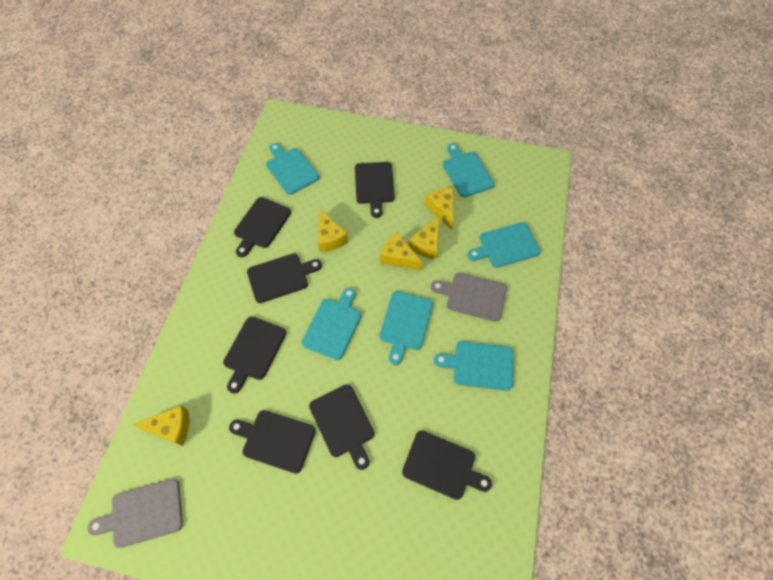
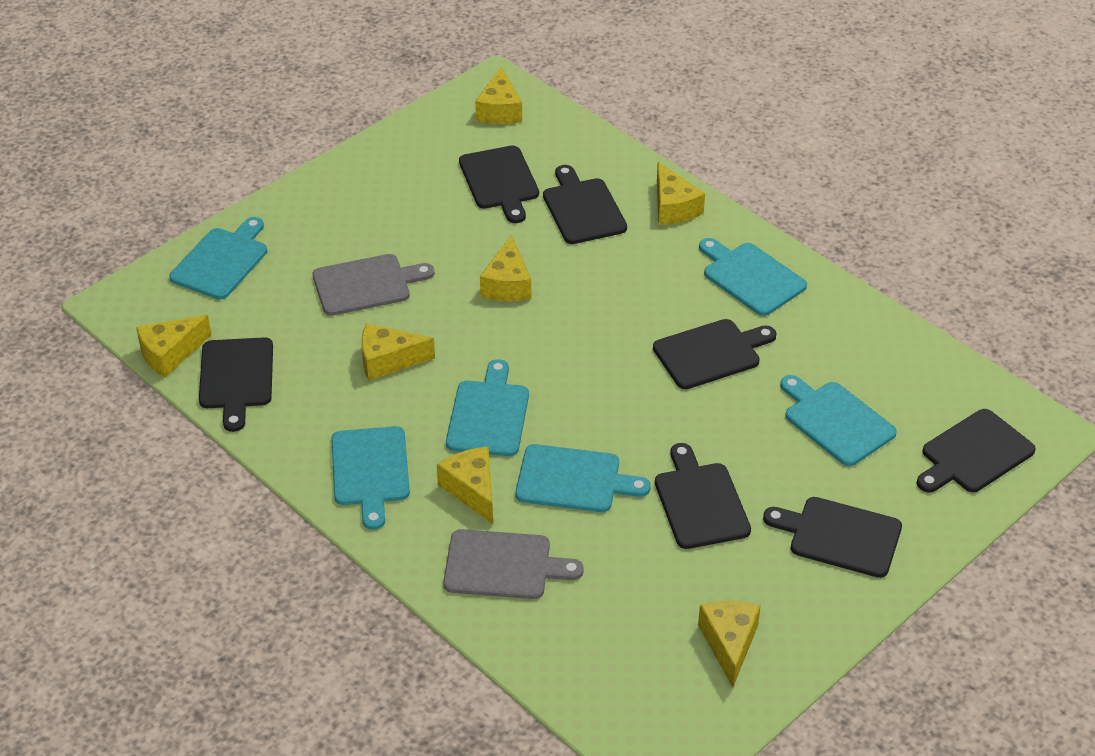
yellow cheese: 5 -> 7

